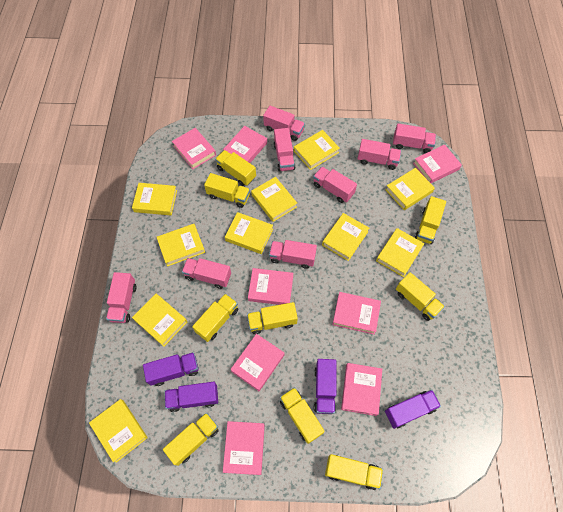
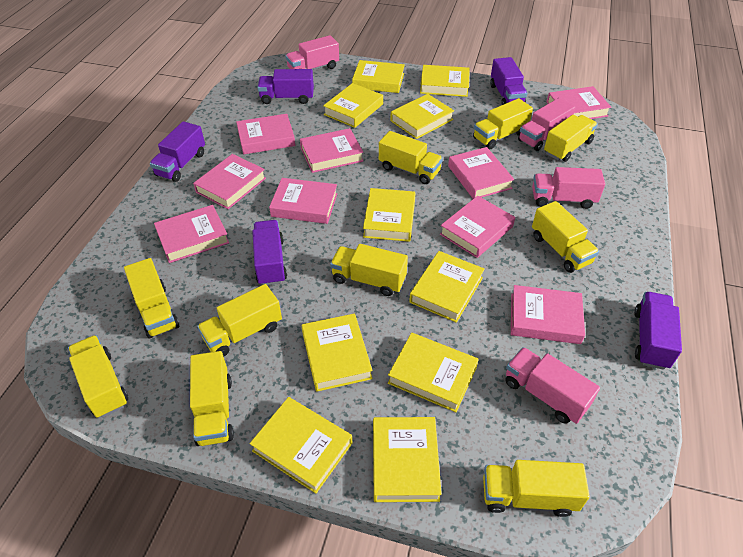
pink book: 8 -> 9
pink truck: 8 -> 4
purple truck: 4 -> 5
yellow truck: 9 -> 10

